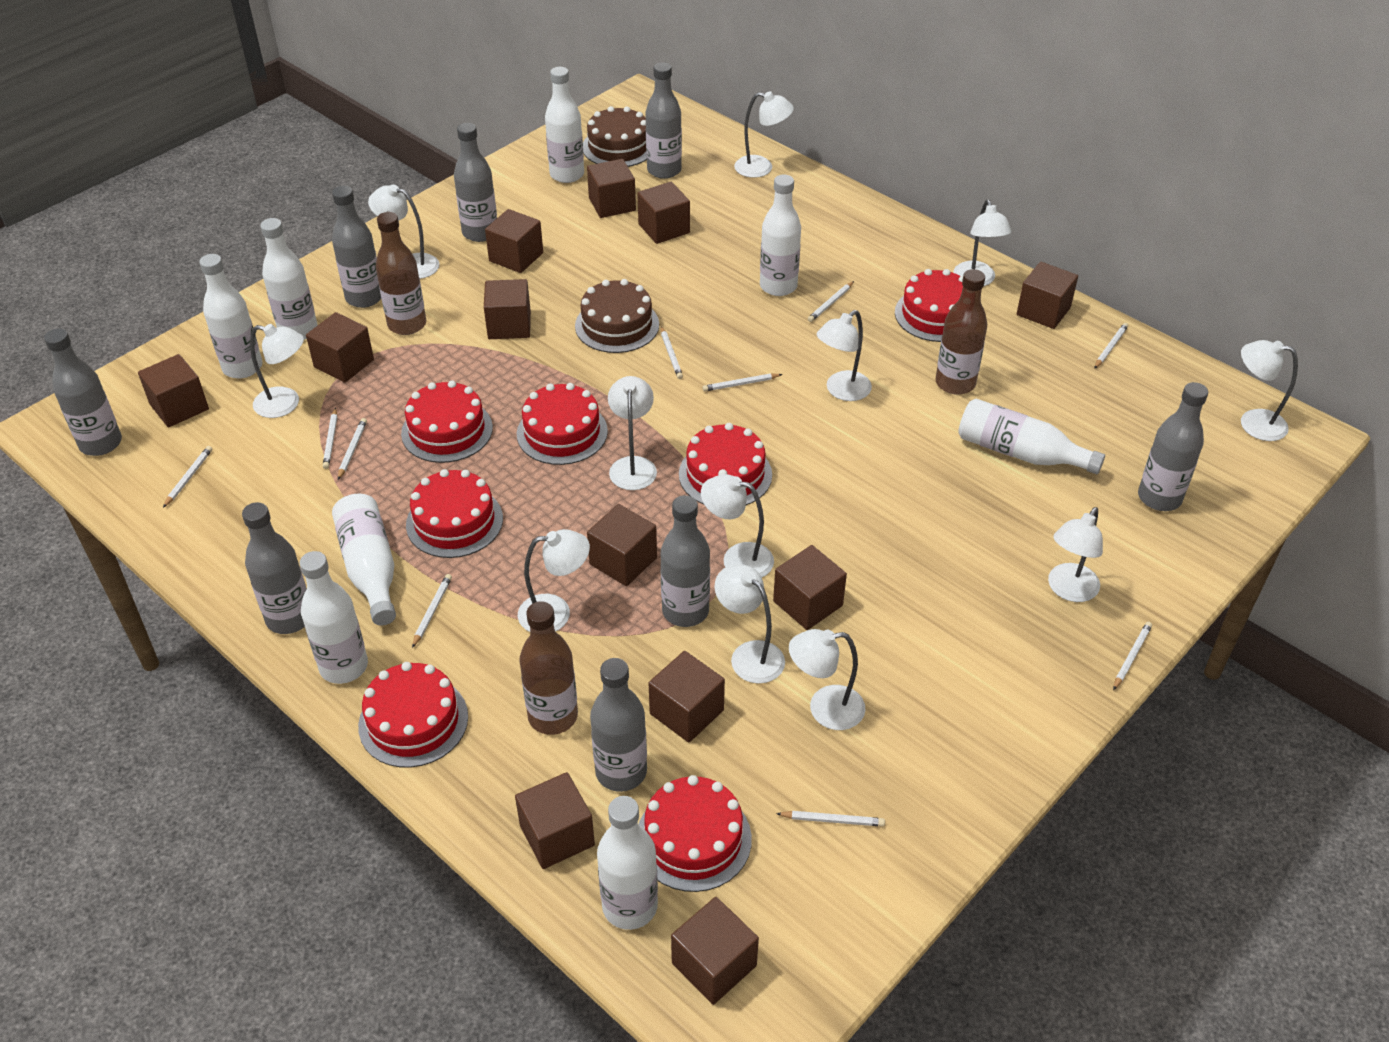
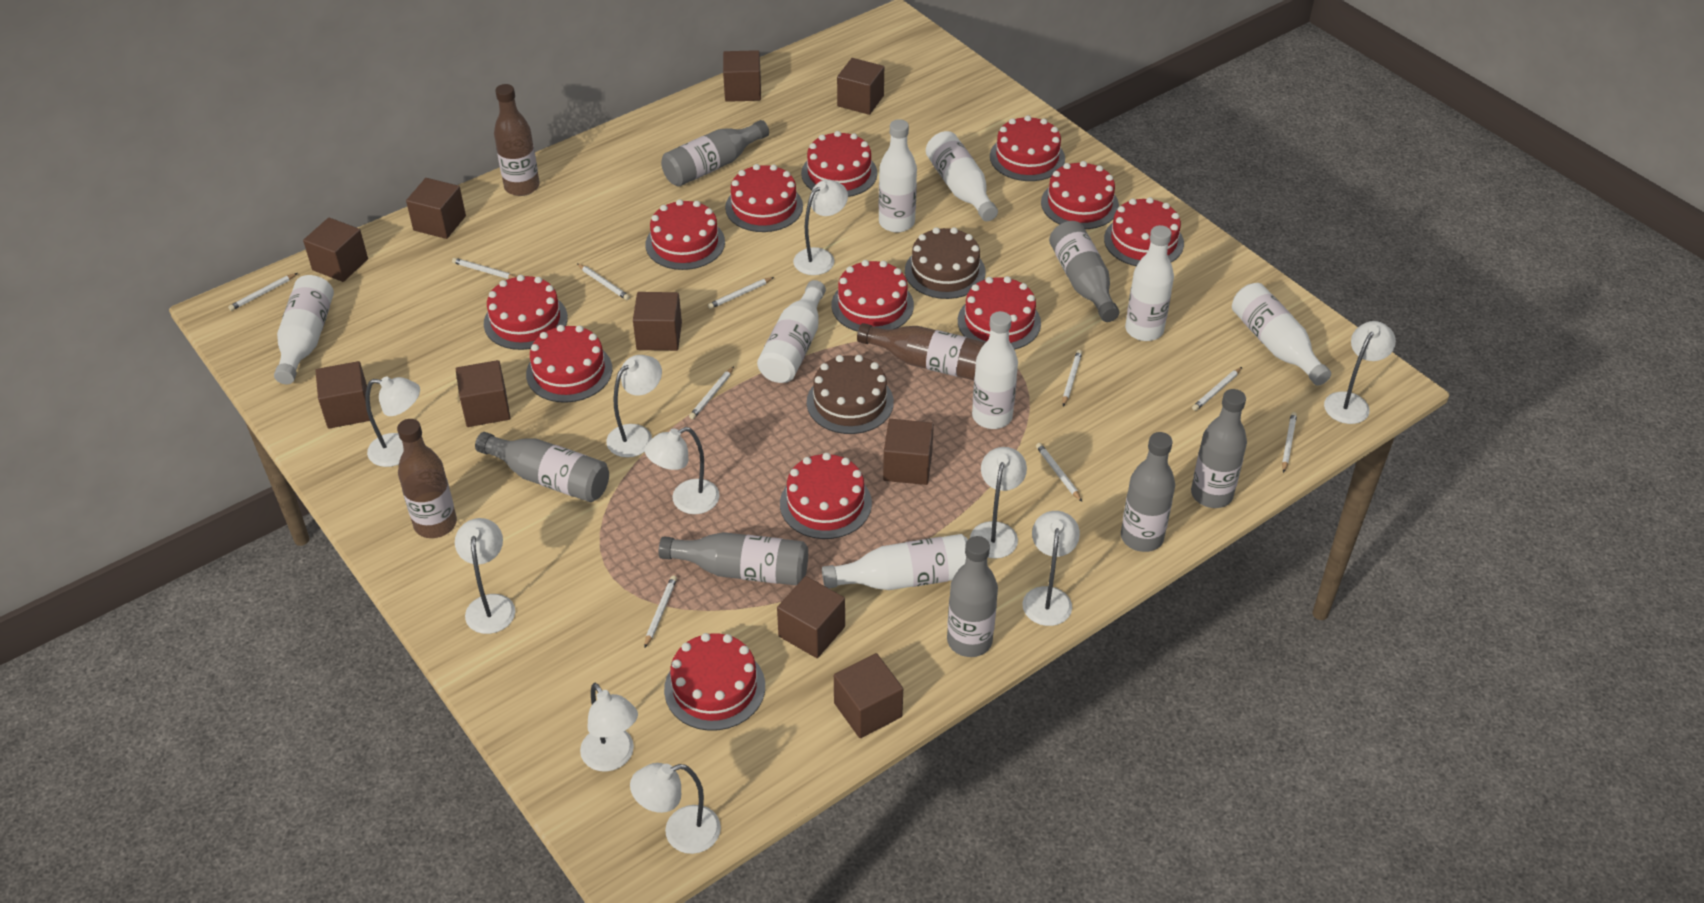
brown cube: 12 -> 10
grey bottle: 8 -> 7
red cake: 7 -> 12
white lamp: 12 -> 10

